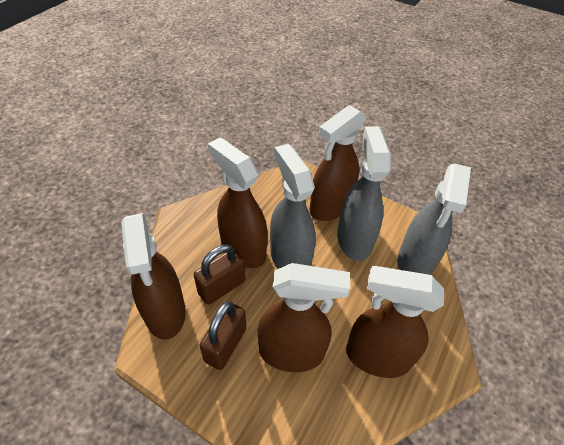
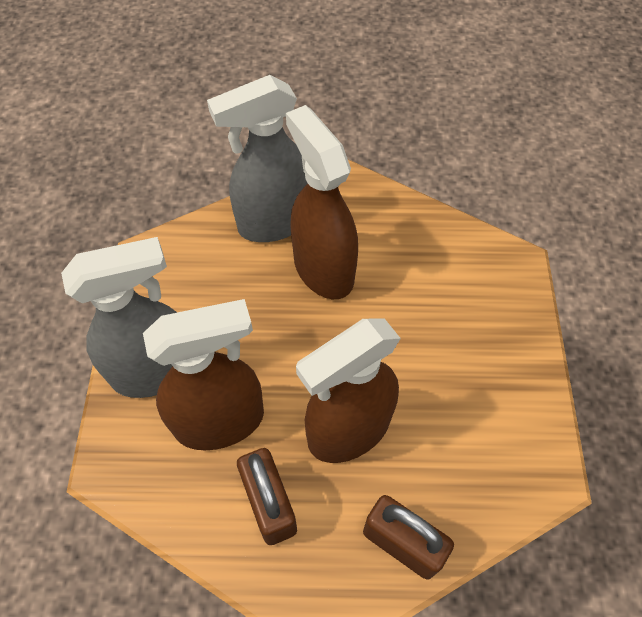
brown spray bottle: 5 -> 3
grey spray bottle: 3 -> 2

